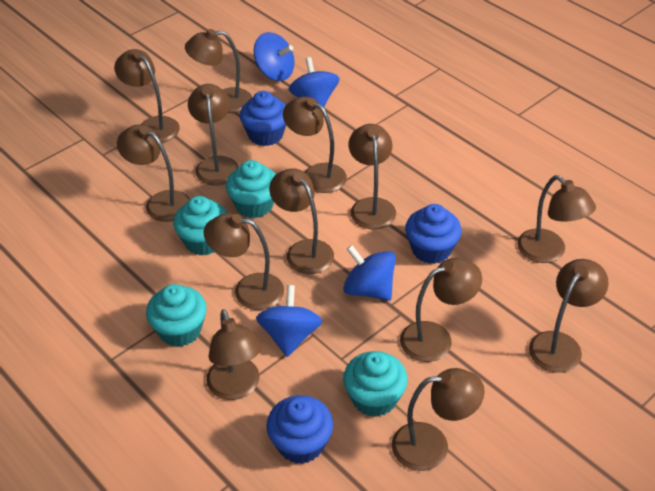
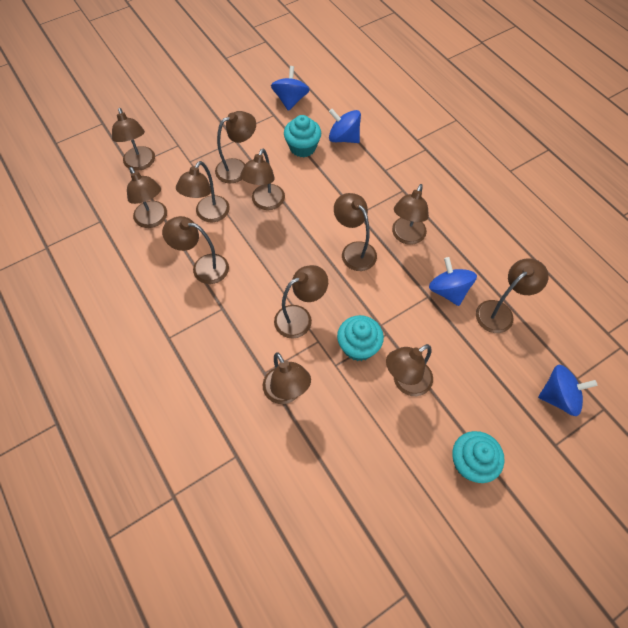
blue cupcake: 3 -> 0
brown lamp: 13 -> 12
turquoise cupcake: 4 -> 3

